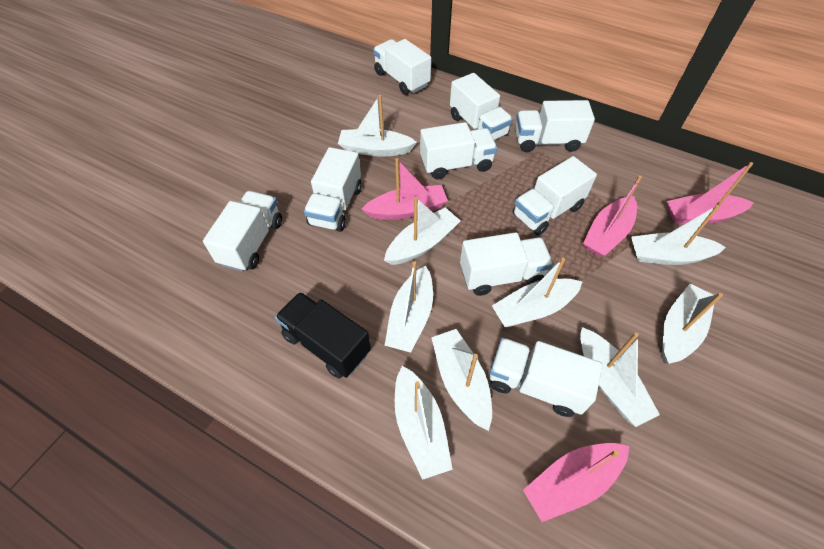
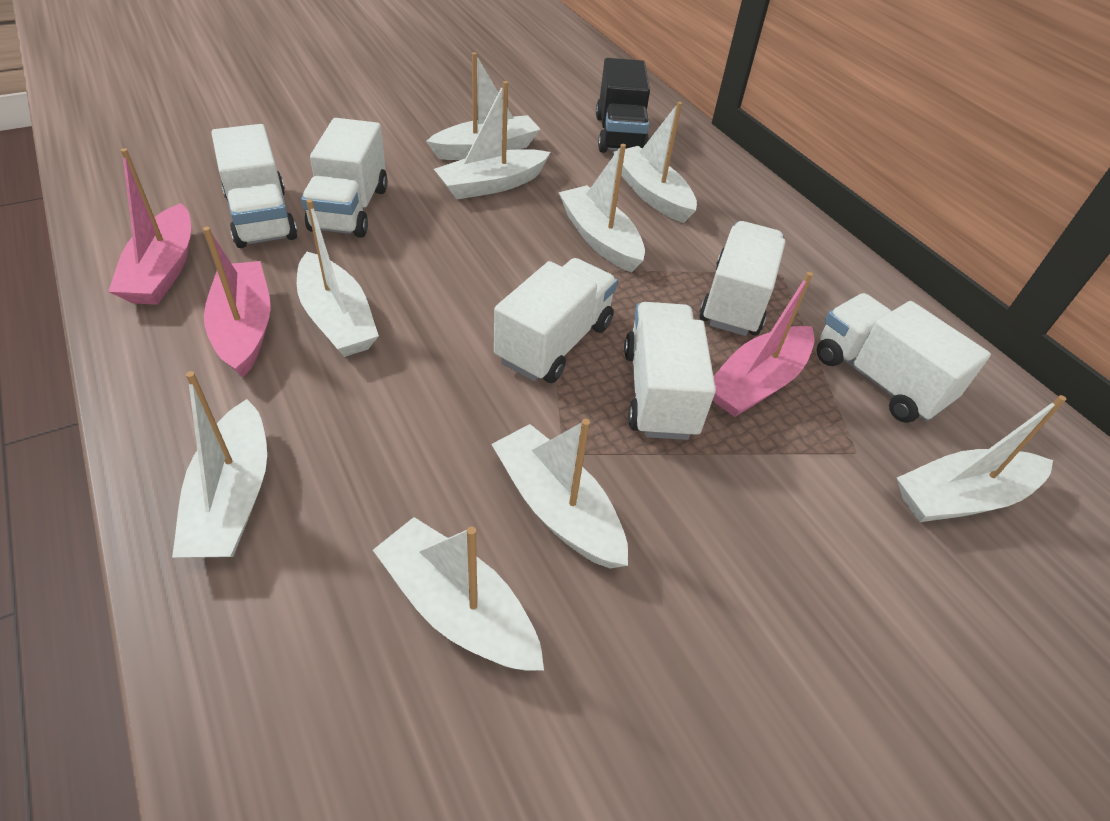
pink boat: 4 -> 3
white truck: 9 -> 6

